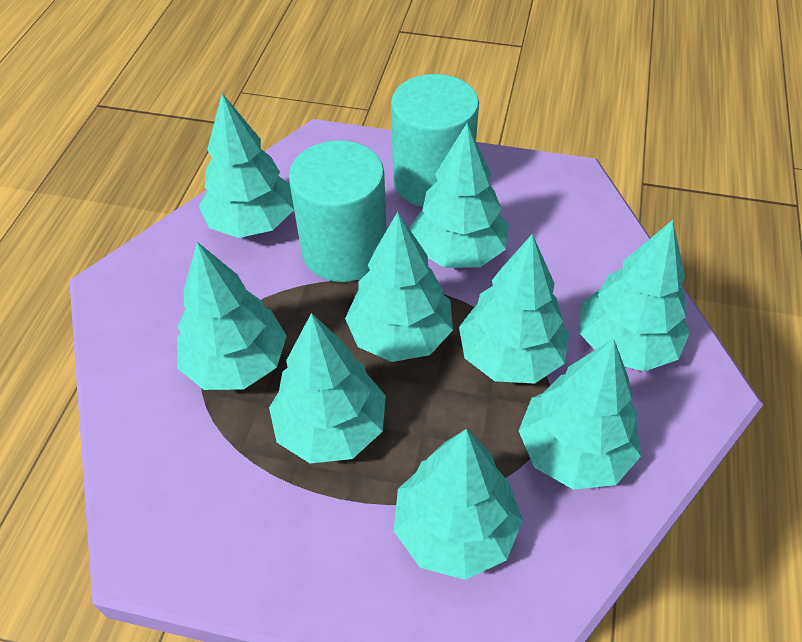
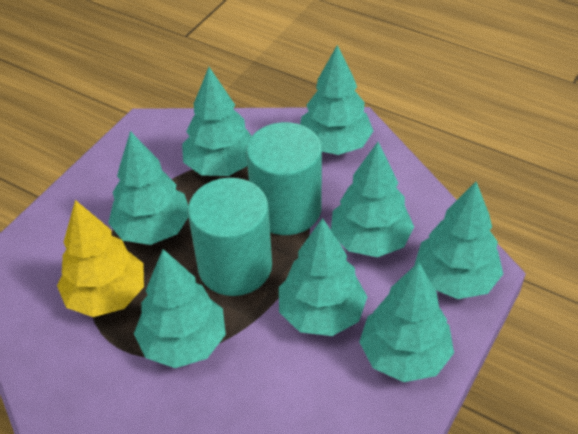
turquoise tree: 9 -> 8
yellow tree: 0 -> 1

